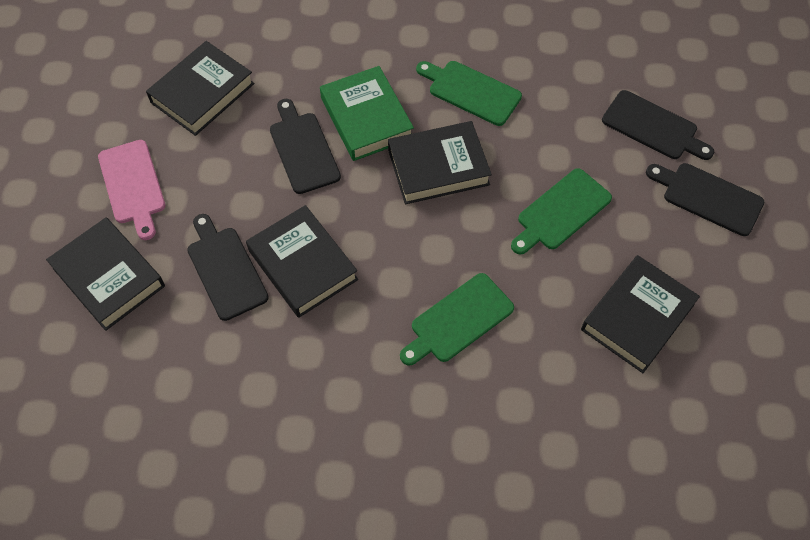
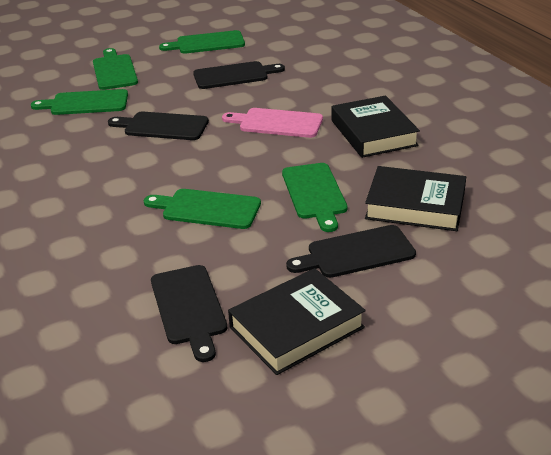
black book: 5 -> 3
green book: 1 -> 0
green cutting board: 3 -> 5

